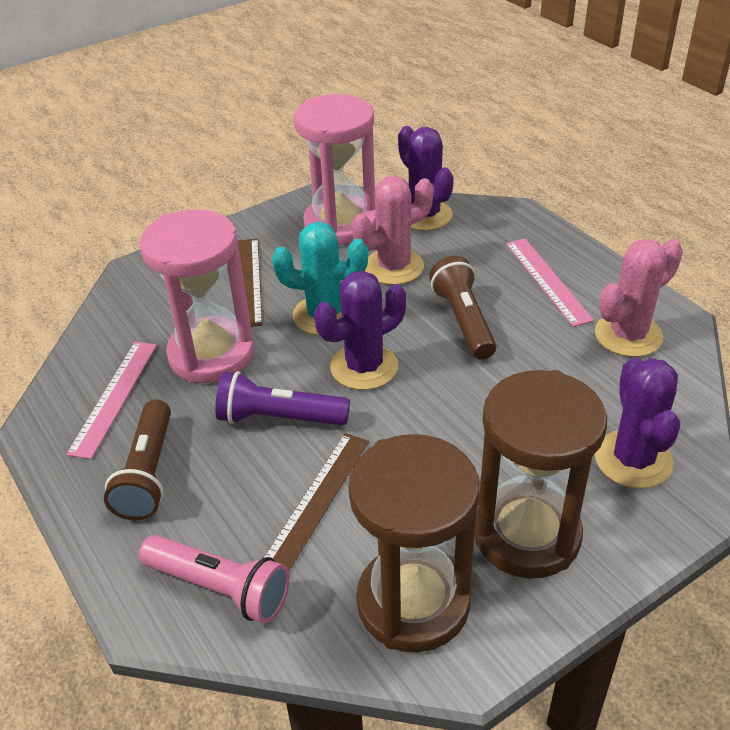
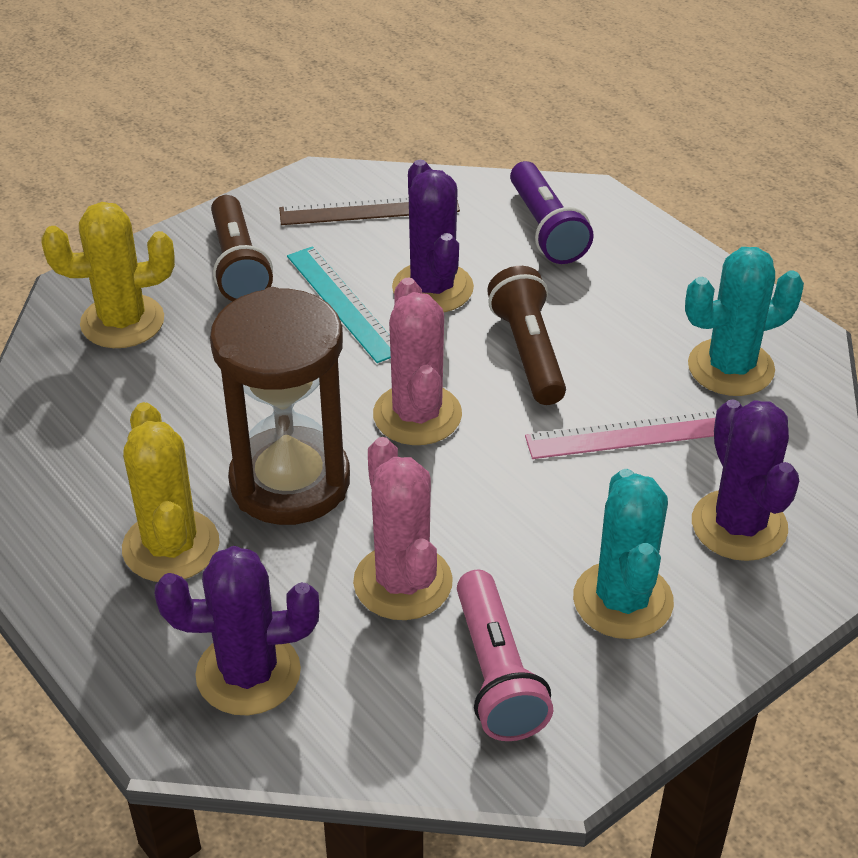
brown hourglass: 2 -> 1
brown ruler: 2 -> 1
pink hourglass: 2 -> 0
pink ruler: 2 -> 1
turquoise cactus: 1 -> 2
turquoise ruler: 0 -> 1
yellow cactus: 0 -> 2

